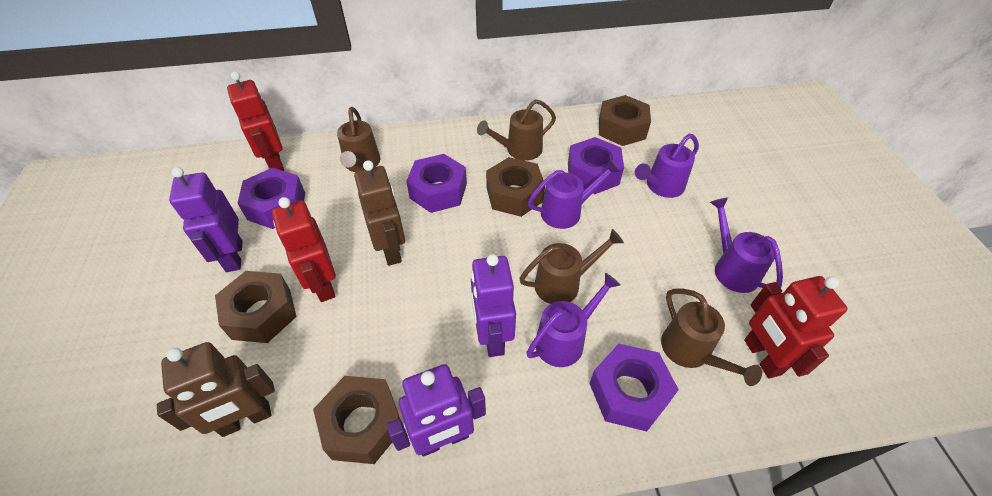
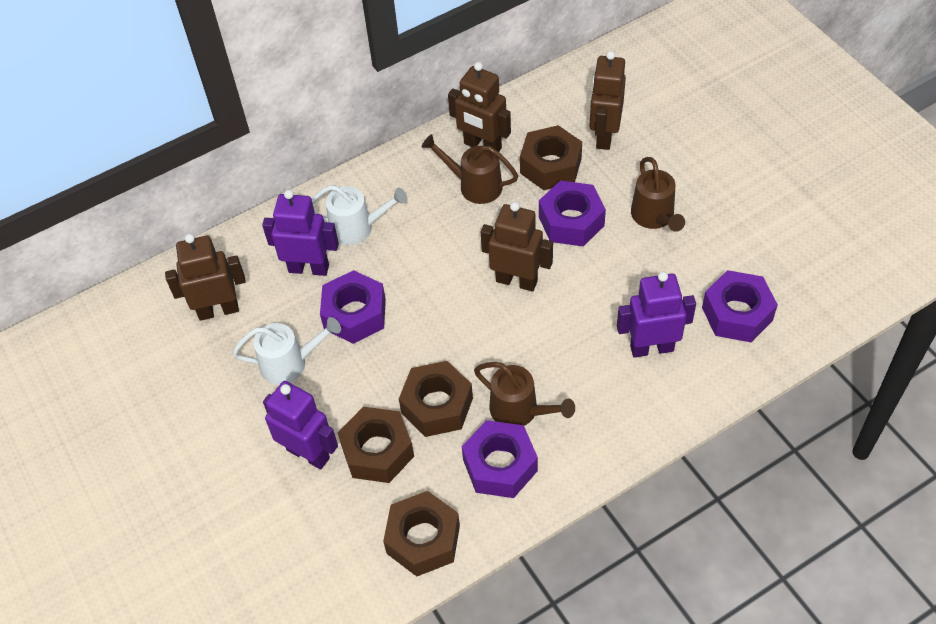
brown robot: 2 -> 4
brown watering can: 4 -> 3
purple watering can: 4 -> 0
red robot: 3 -> 0
white watering can: 0 -> 2

